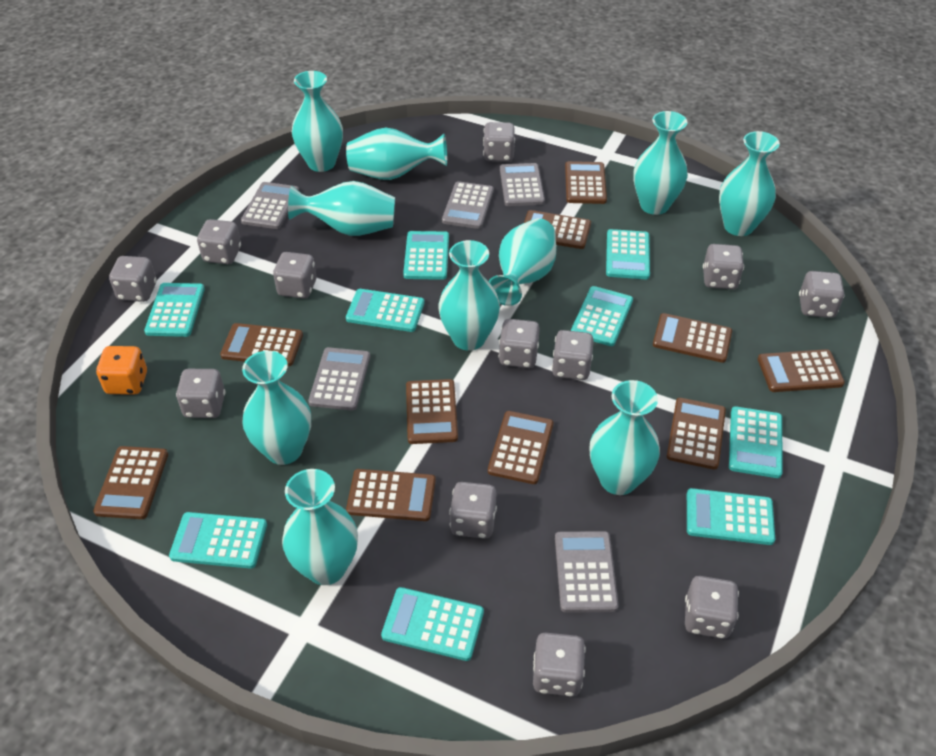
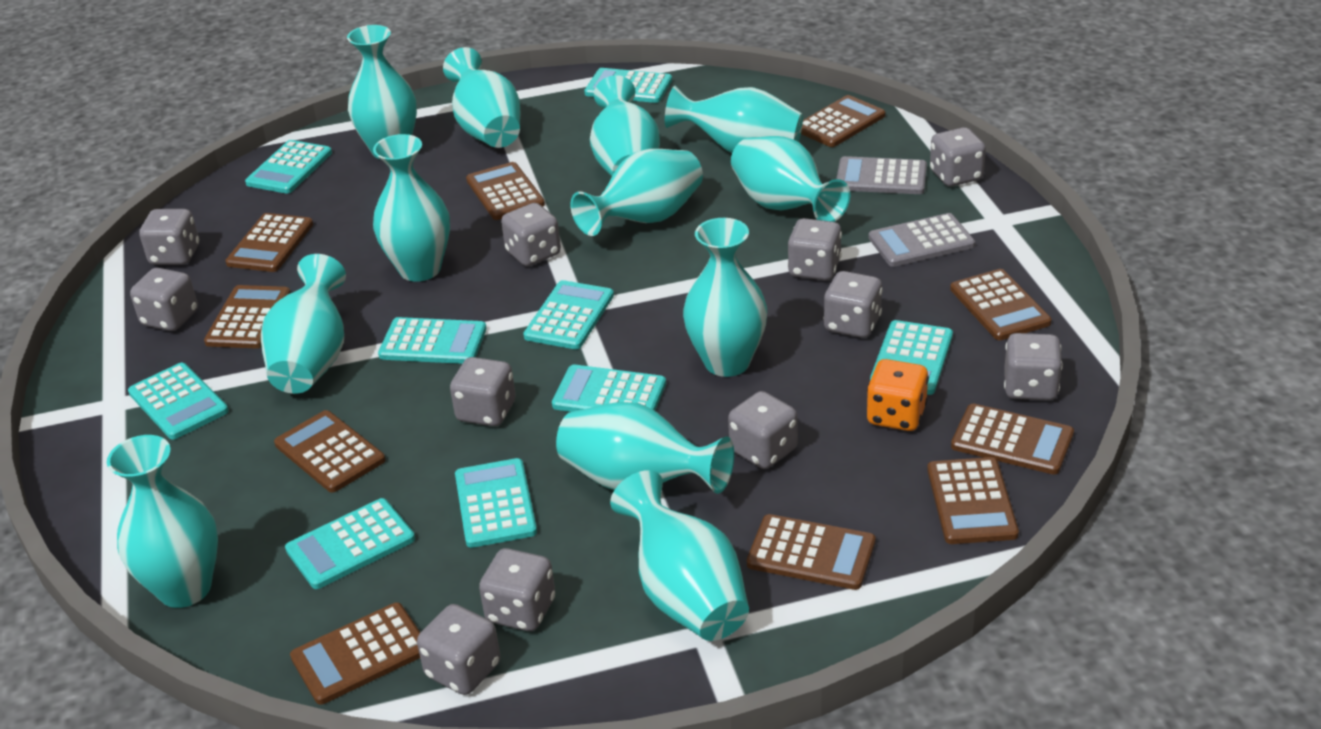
grey calculator: 5 -> 2
grey dice: 12 -> 11
turquoise vase: 10 -> 12

